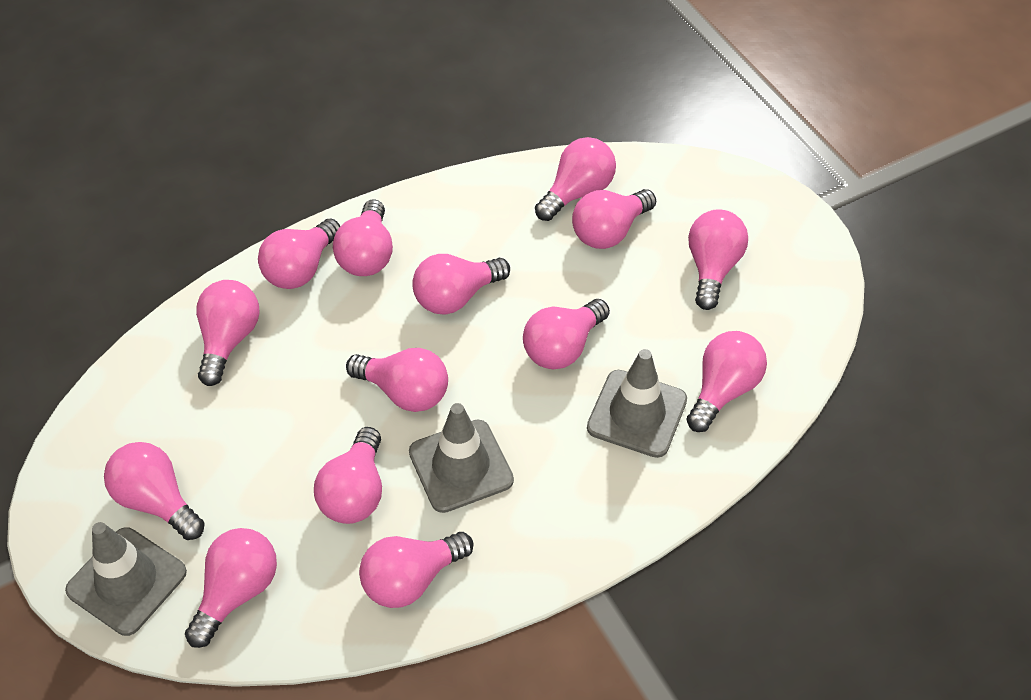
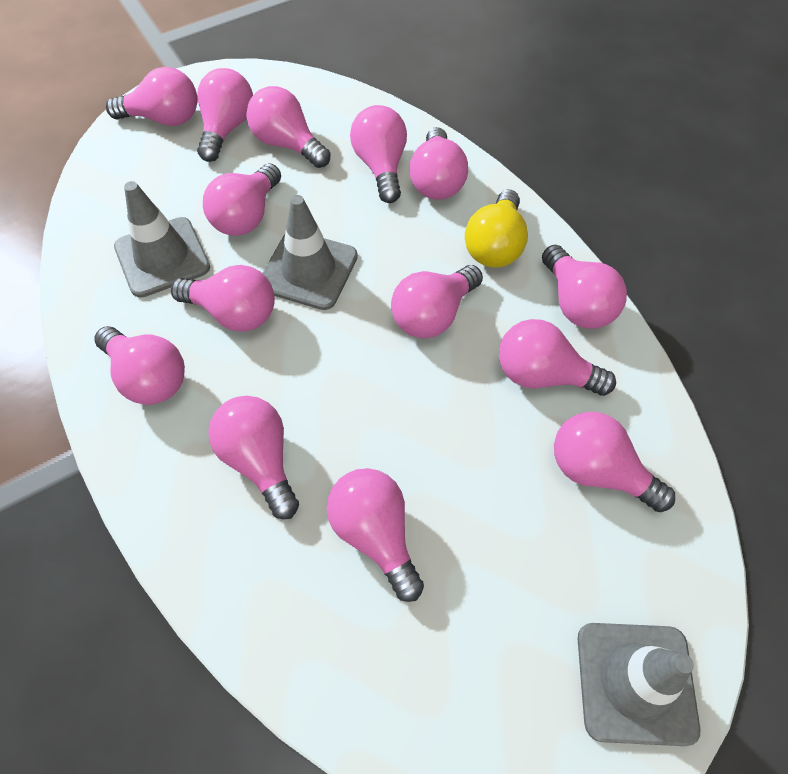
yellow light bulb: 0 -> 1

